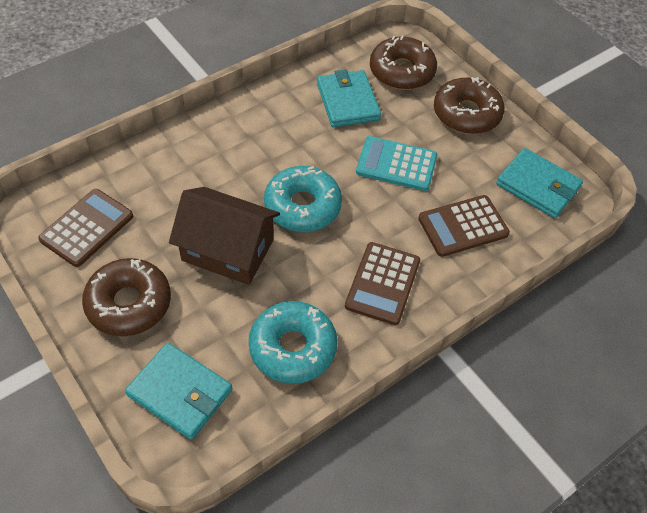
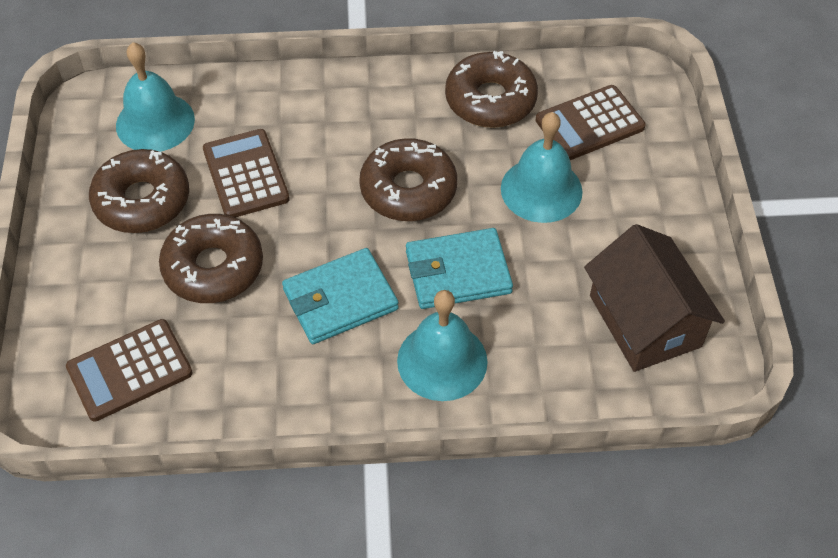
brown donut: 3 -> 4
turquoise bell: 0 -> 3
turquoise calculator: 1 -> 0
turquoise donut: 2 -> 0
turquoise wallet: 3 -> 2

